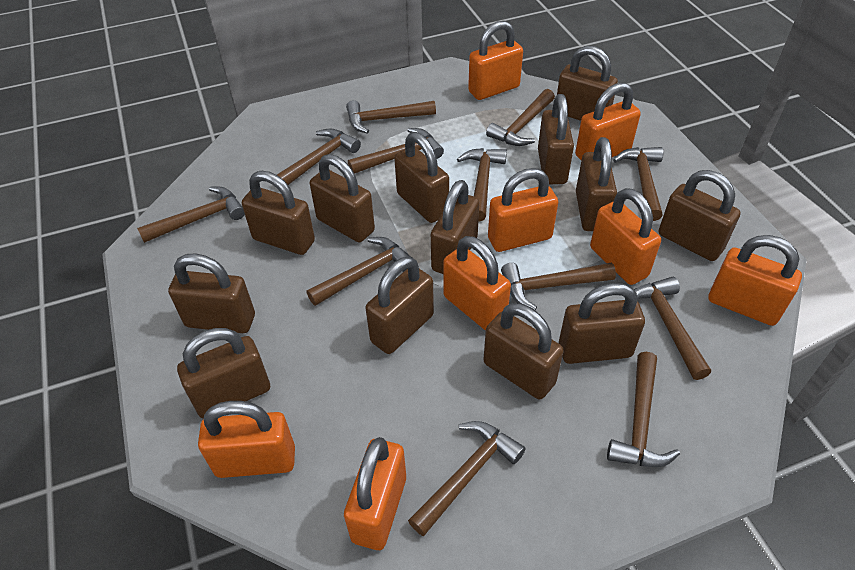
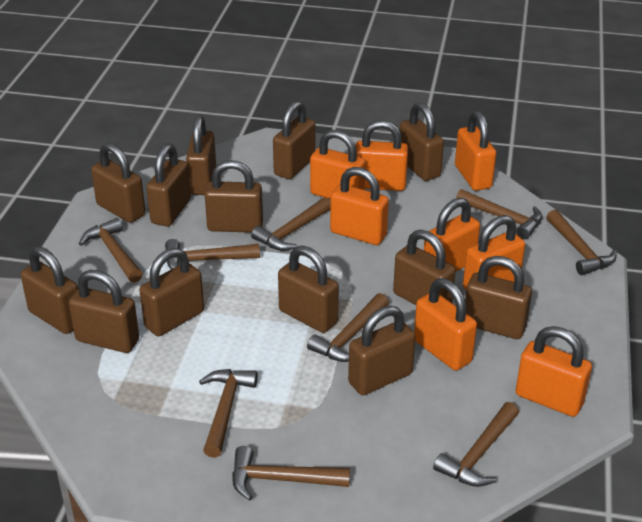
brown hammer: 12 -> 9

